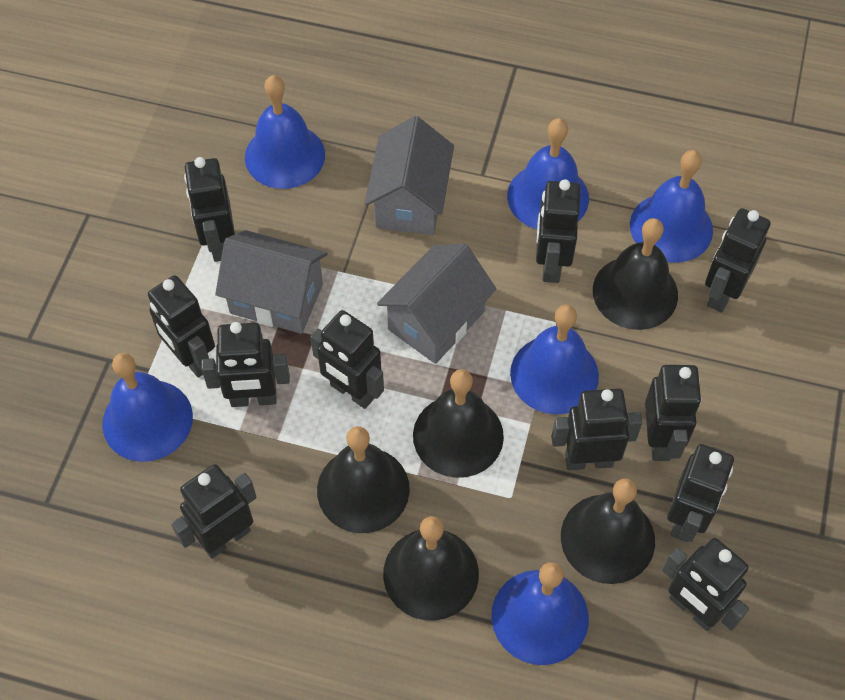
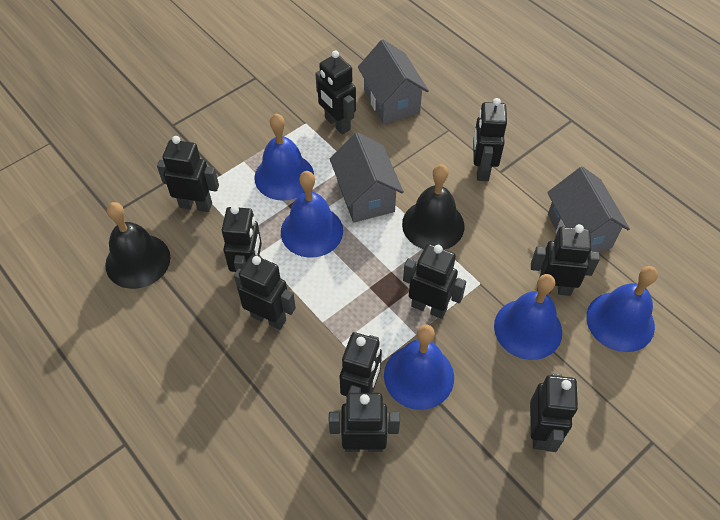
black bell: 5 -> 2
black robot: 11 -> 10
blue bell: 6 -> 5

